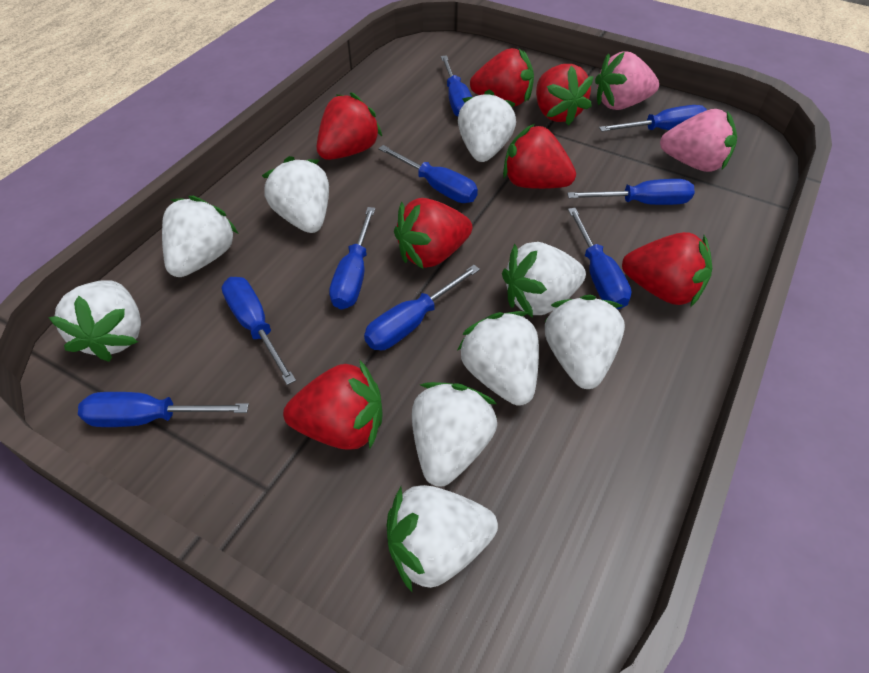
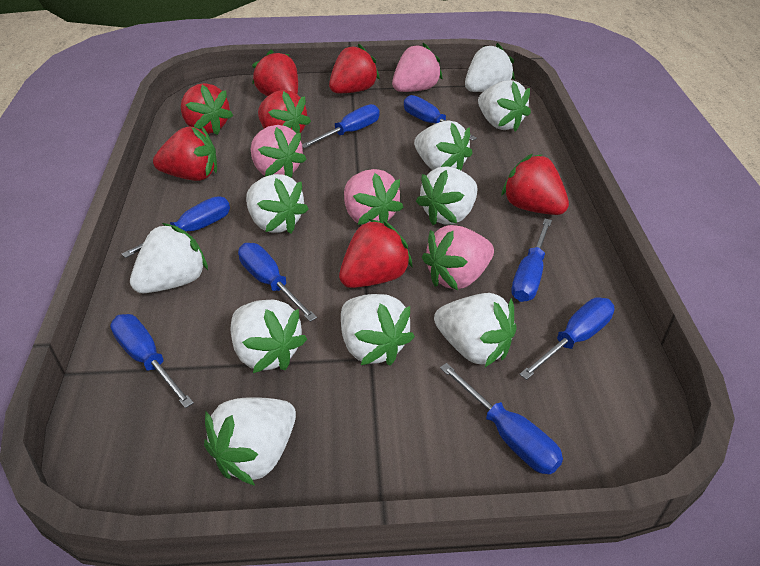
blue screwdriver: 9 -> 8
pink strawberry: 2 -> 4
white strawberry: 9 -> 10

